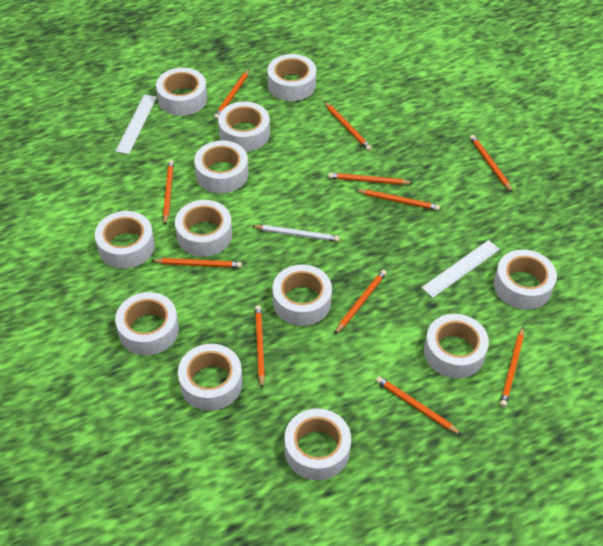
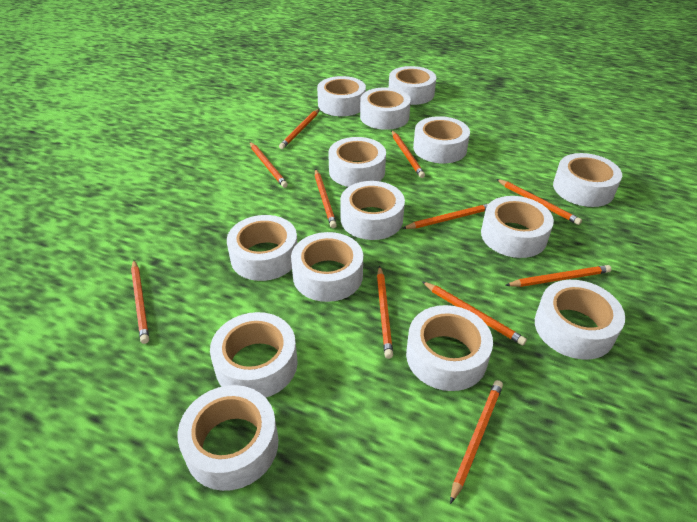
white pencil: 1 -> 0
white ruler: 2 -> 0
white tape: 12 -> 14

